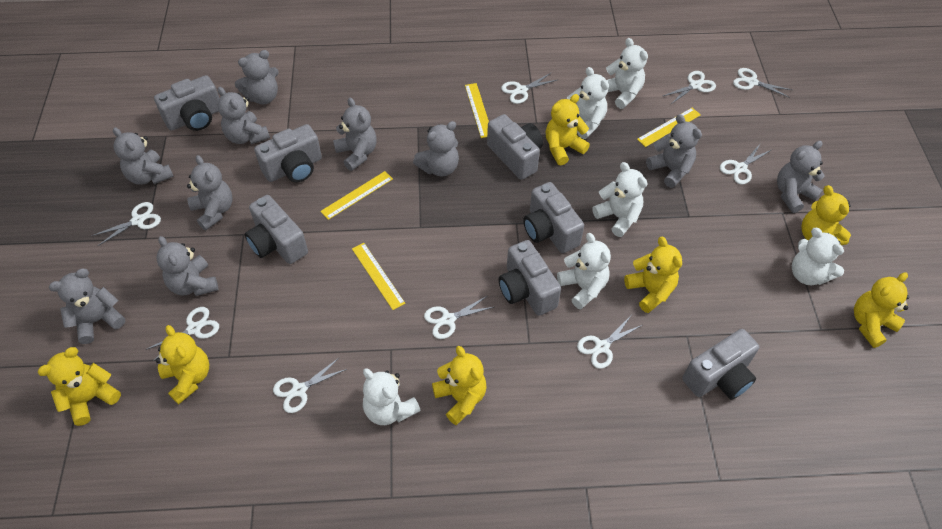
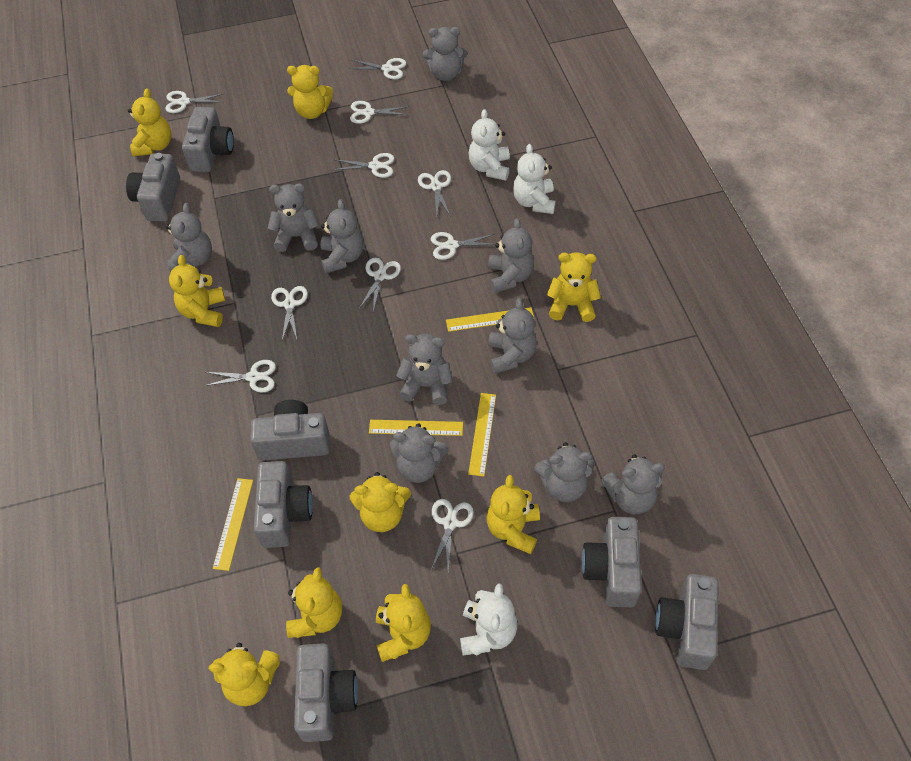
white scissors: 9 -> 10
white teddy bear: 6 -> 3
yellow teddy bear: 7 -> 9

